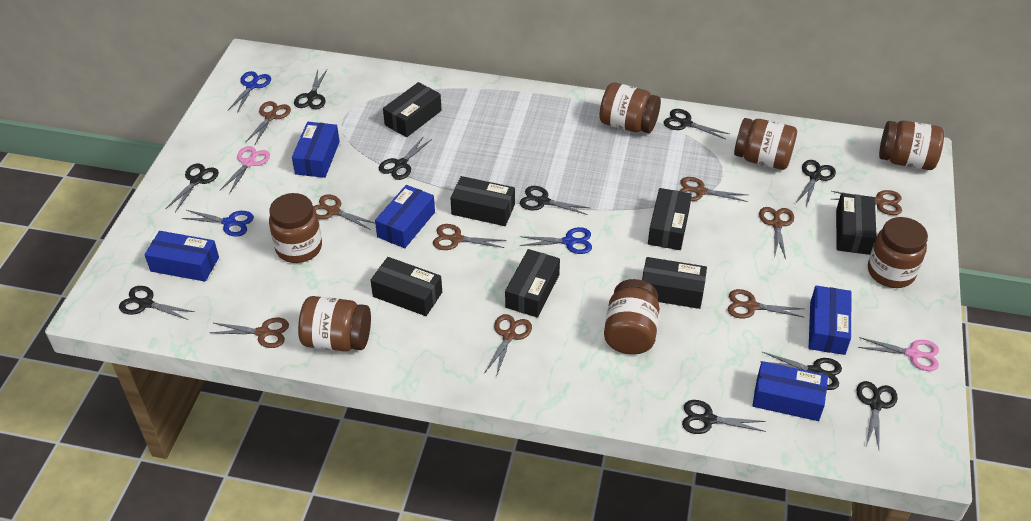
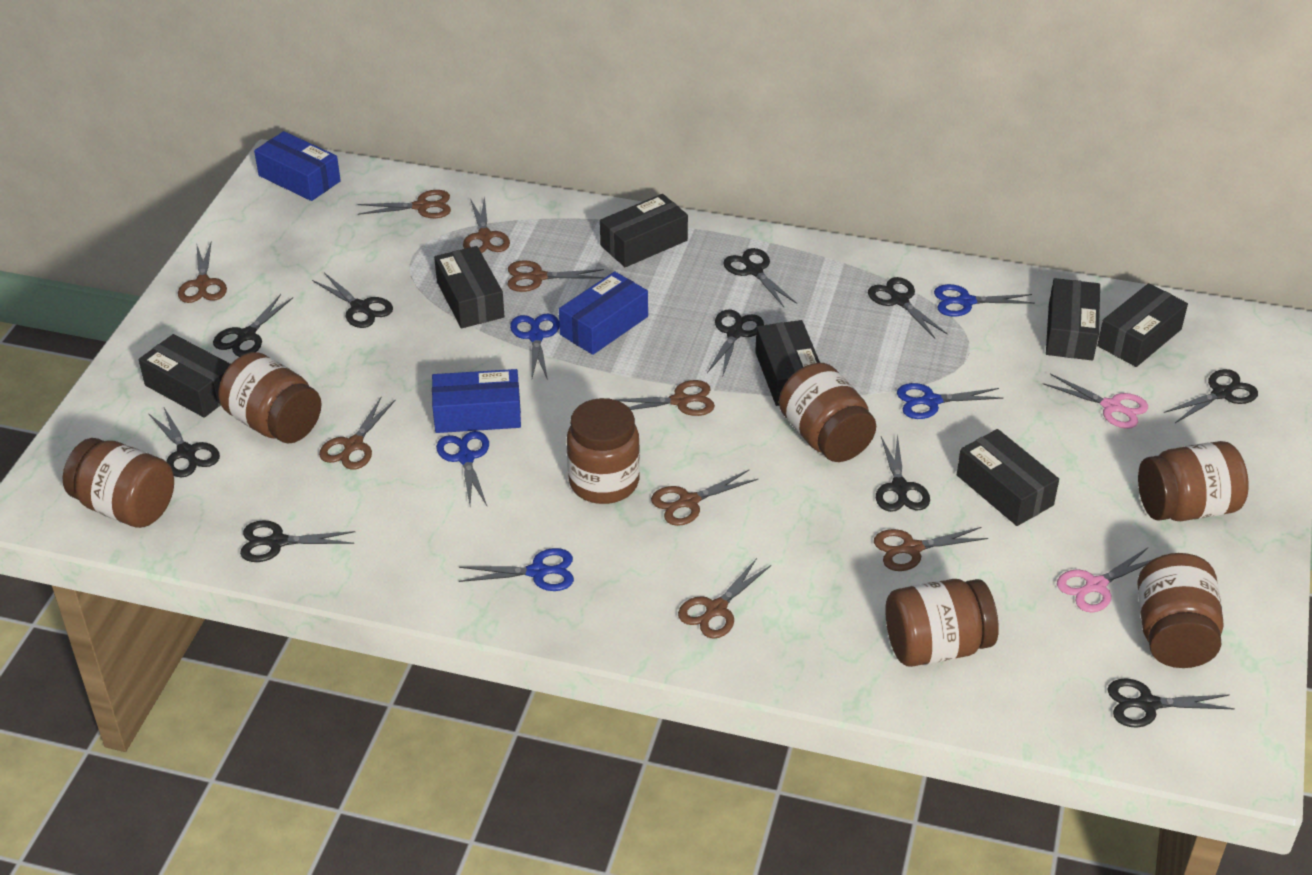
blue box: 5 -> 3
blue scissors: 3 -> 5

